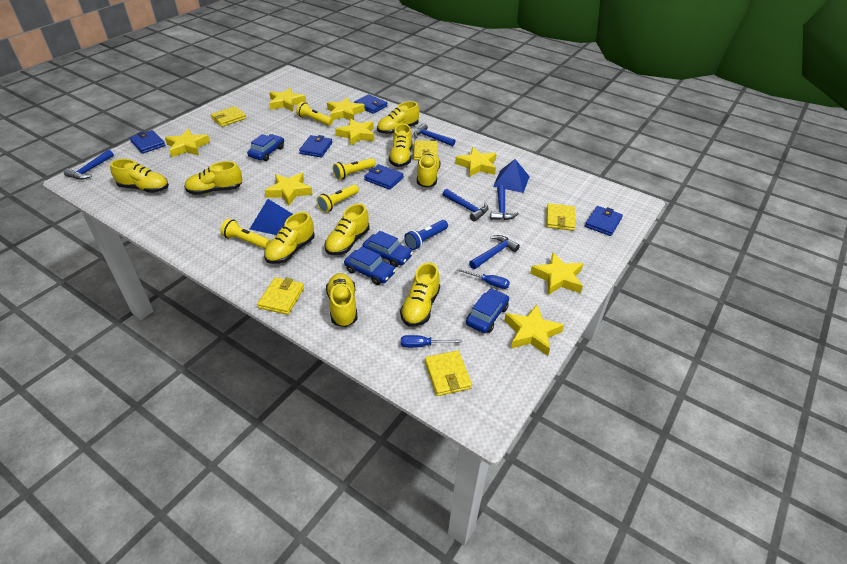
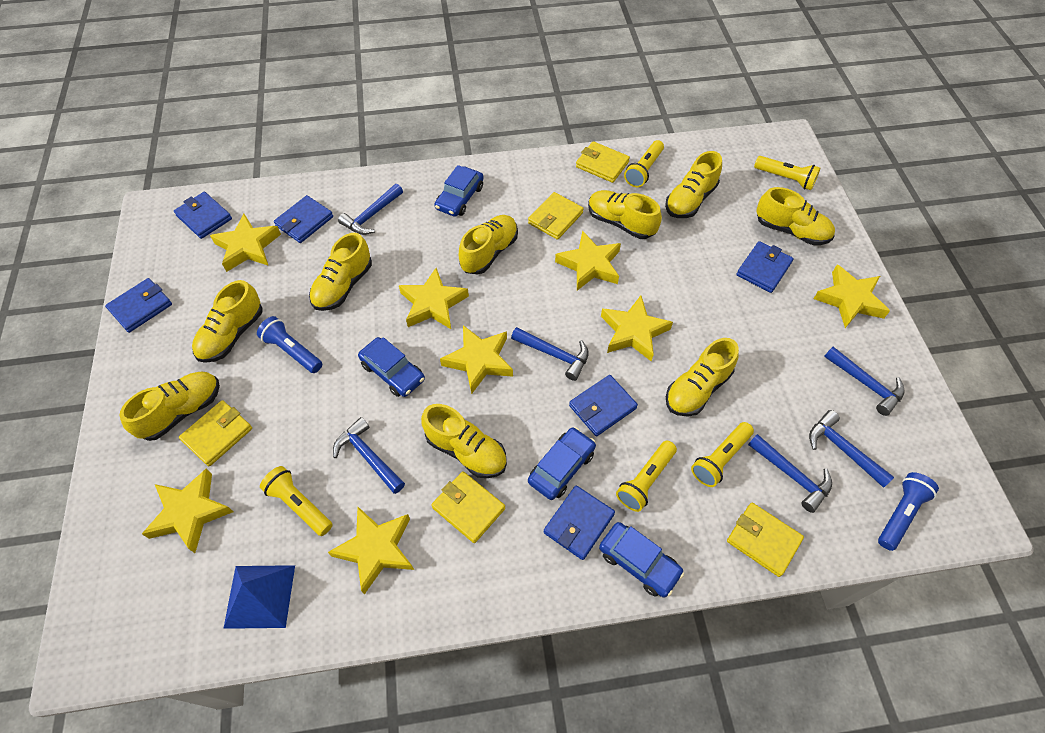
blue flashlight: 1 -> 2
blue hammer: 5 -> 6
blue pyramid: 2 -> 1
blue screwdriver: 2 -> 0
blue wallet: 5 -> 6
yellow flashlight: 4 -> 5

